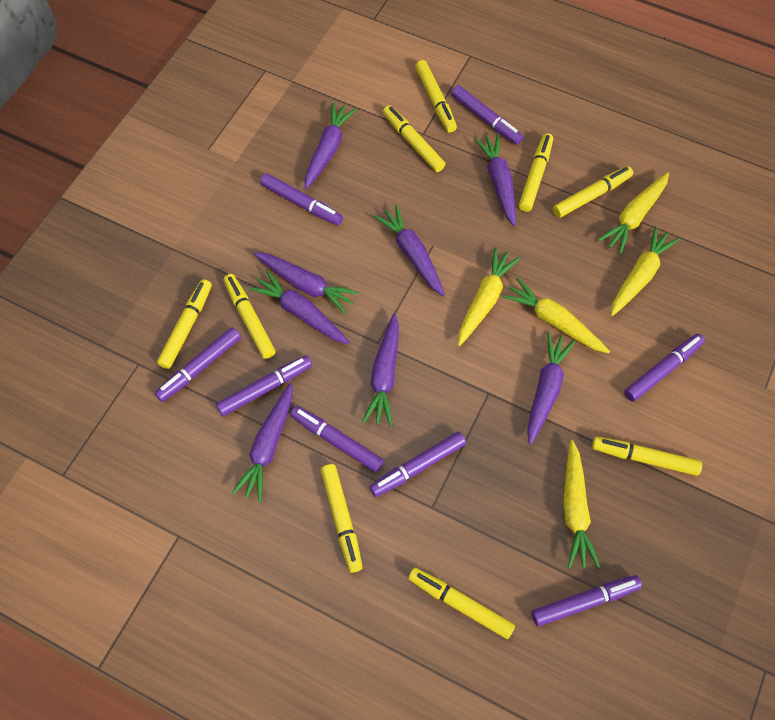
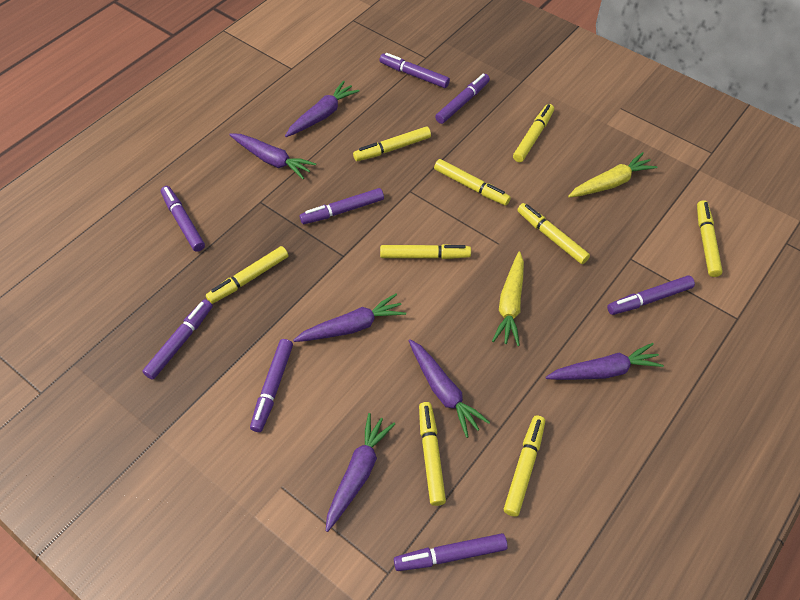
purple carrot: 8 -> 6
yellow carrot: 5 -> 2

